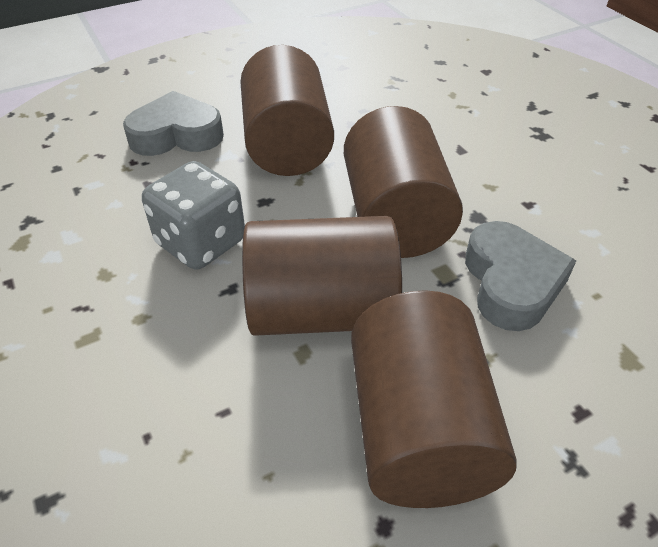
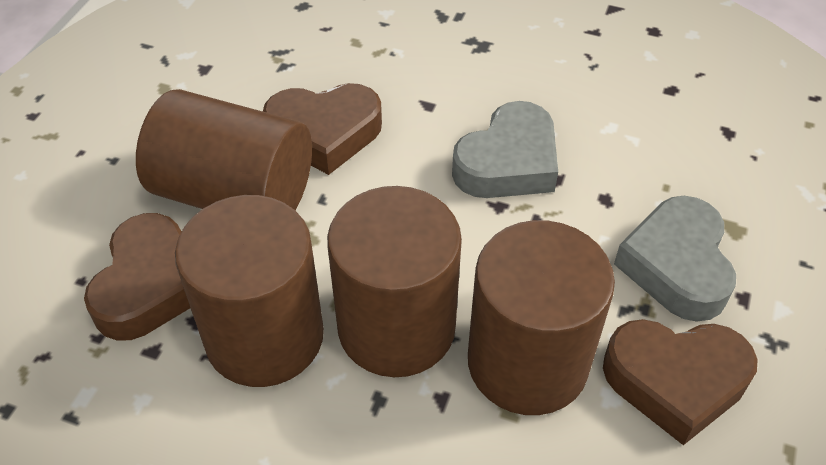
brown heart: 0 -> 3
grey dice: 1 -> 0

